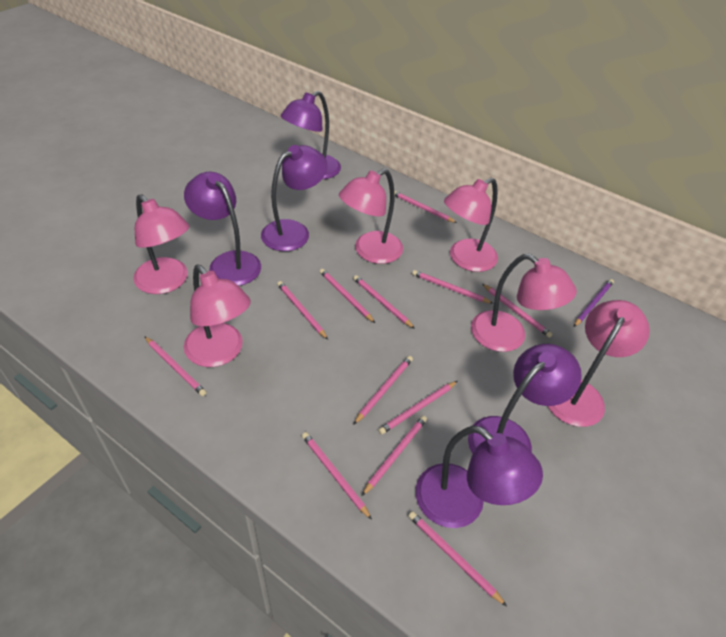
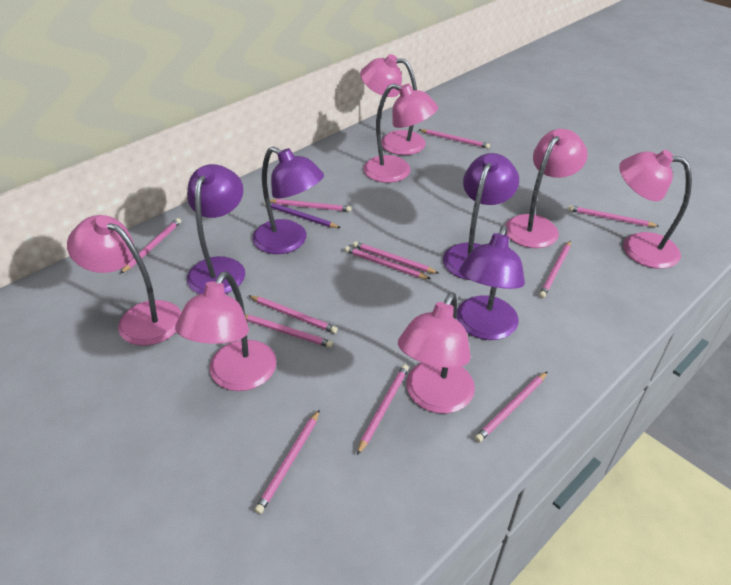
pink lamp: 6 -> 7
purple lamp: 5 -> 4

